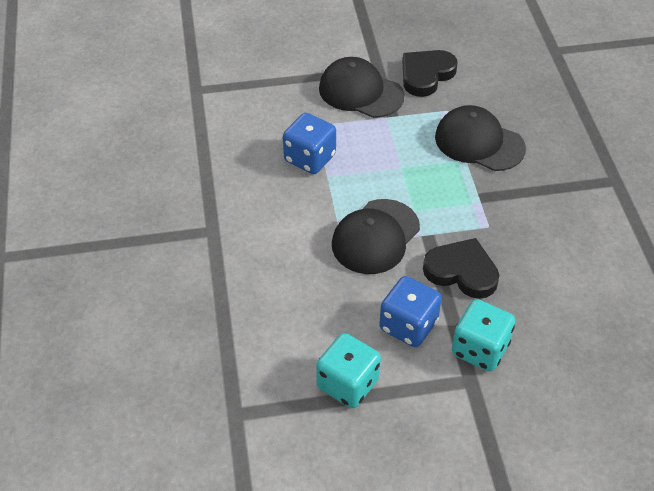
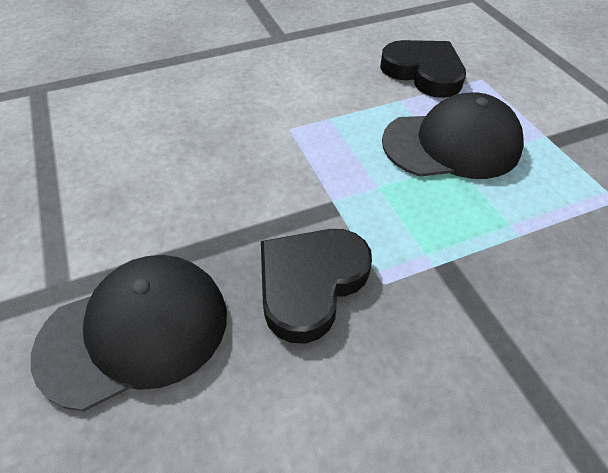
black cap: 3 -> 2
blue dice: 2 -> 0
turquoise dice: 2 -> 0

